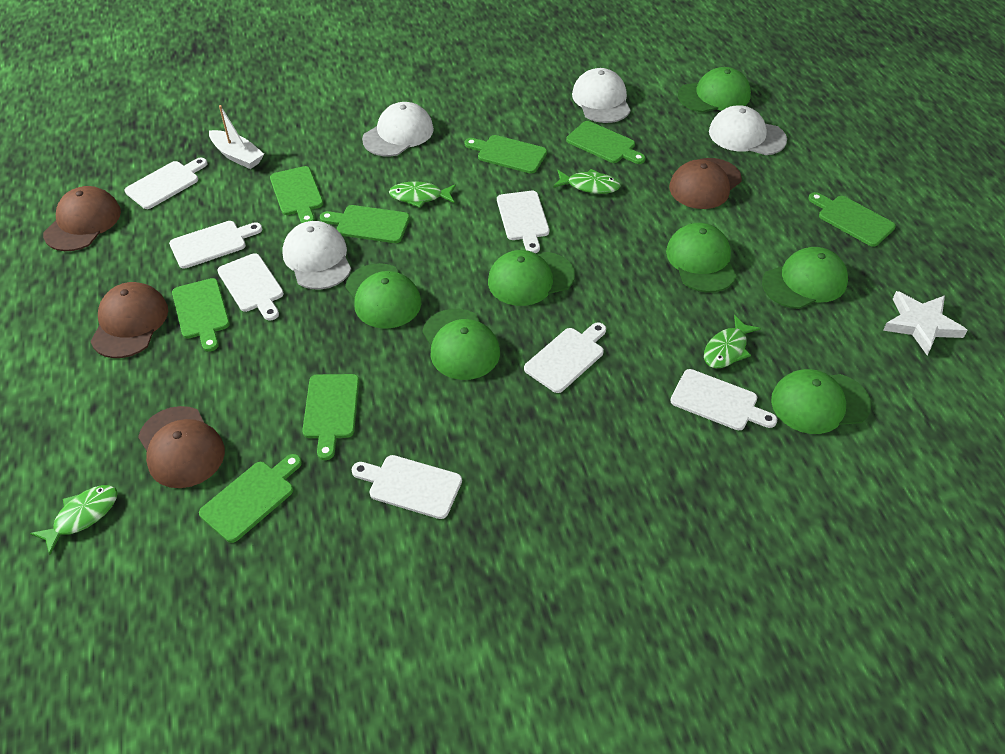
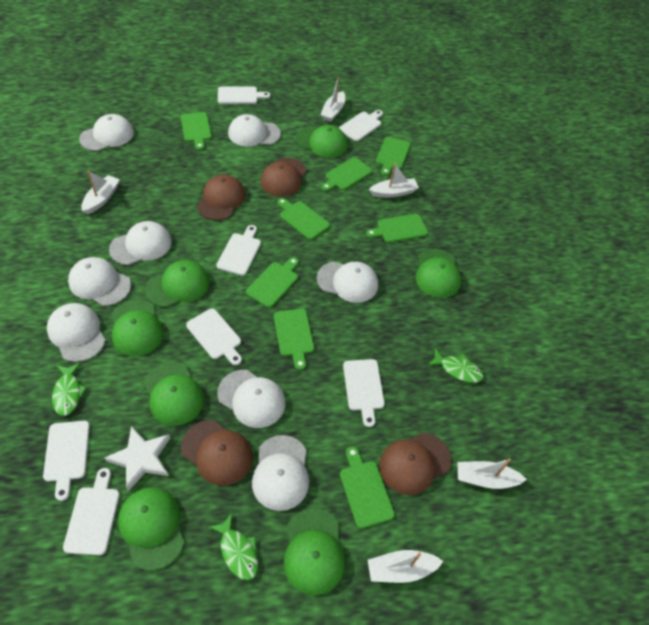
green fish: 4 -> 3
white boat: 1 -> 5
white cap: 4 -> 8

